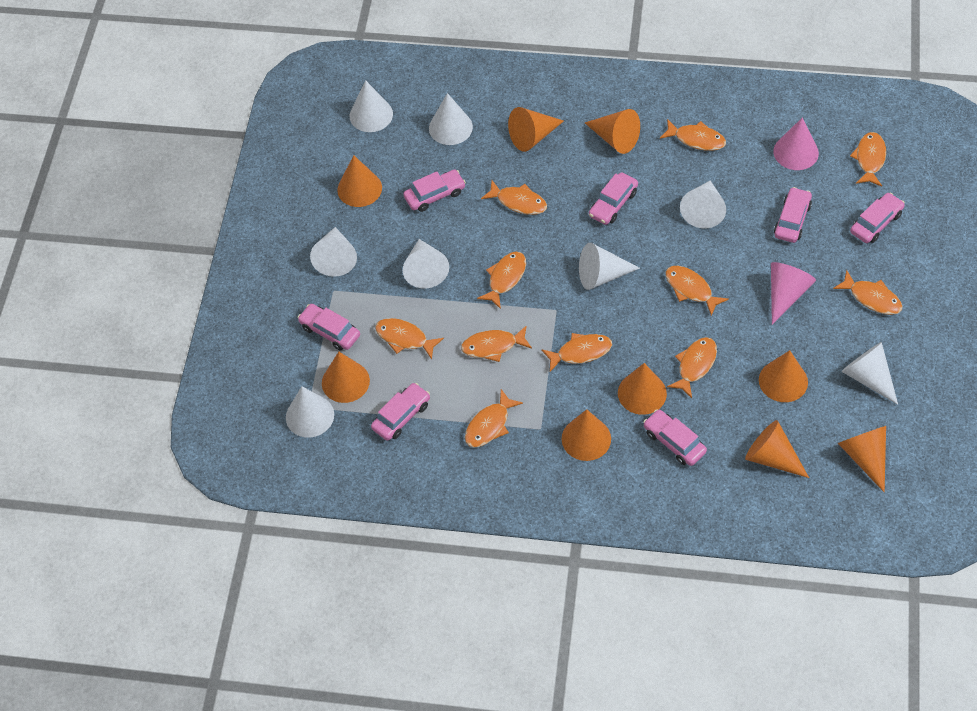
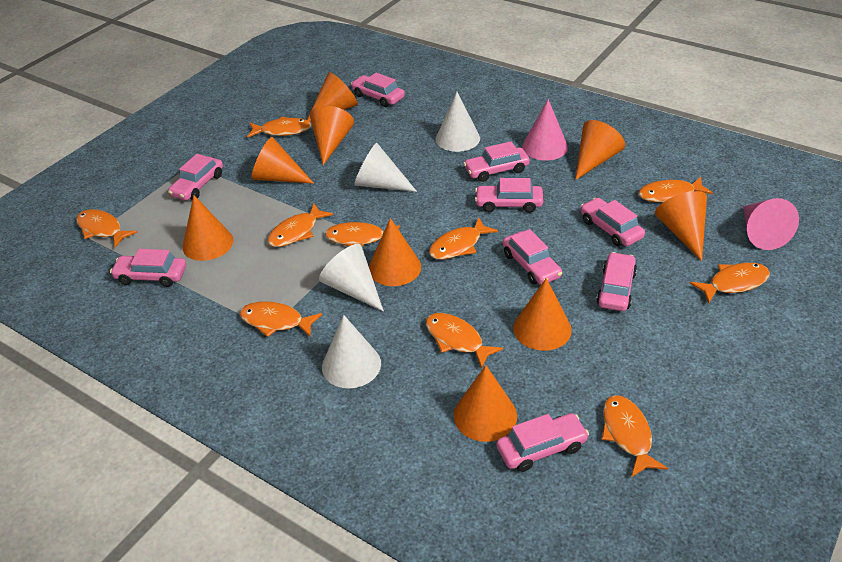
orange fish: 11 -> 10
pink car: 7 -> 9
white cone: 8 -> 4

